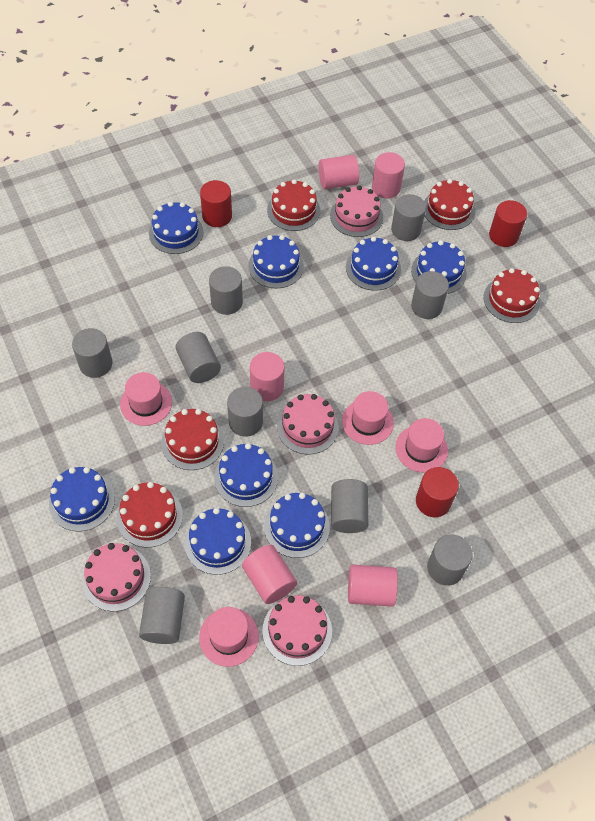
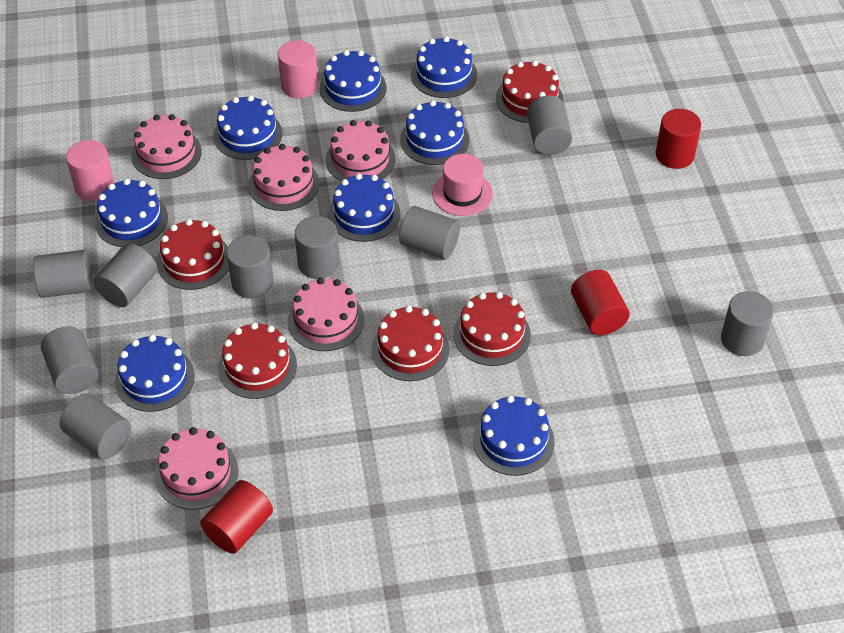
pink cake: 4 -> 5
pink cylinder: 5 -> 2
pink hat: 4 -> 1

